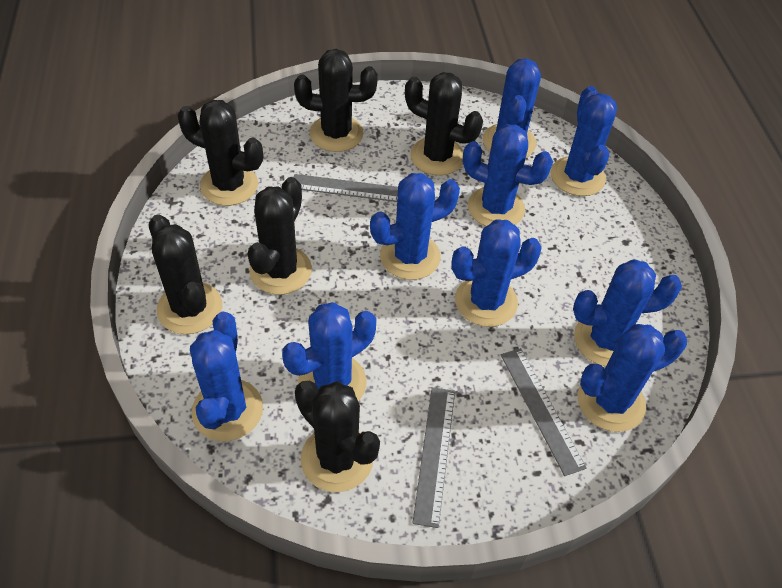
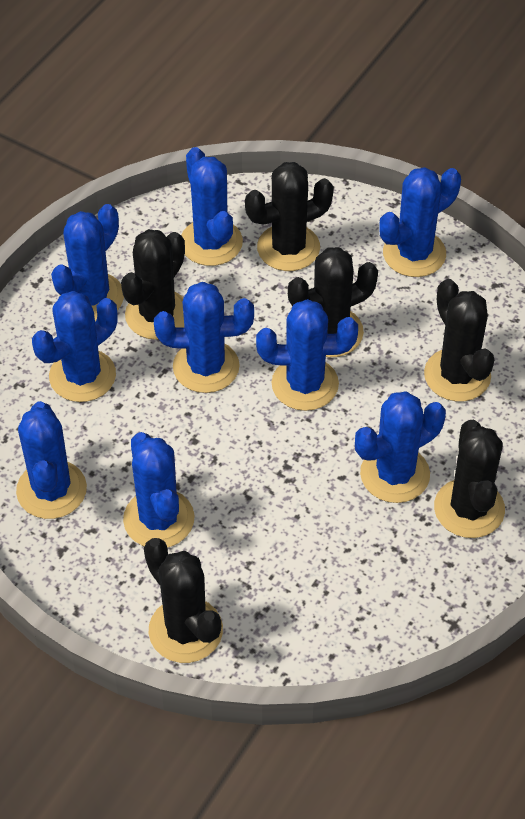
grey ruler: 3 -> 0

